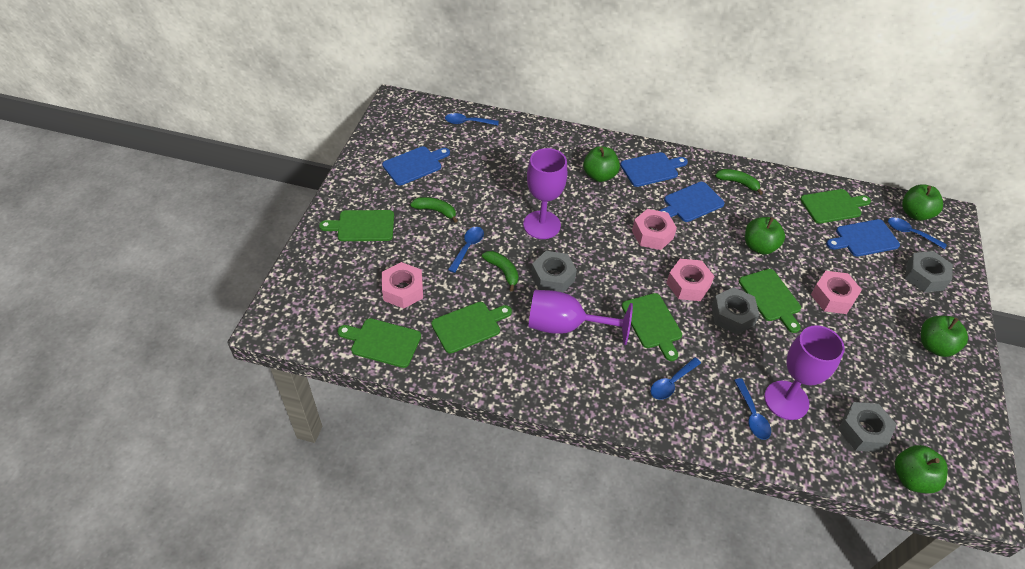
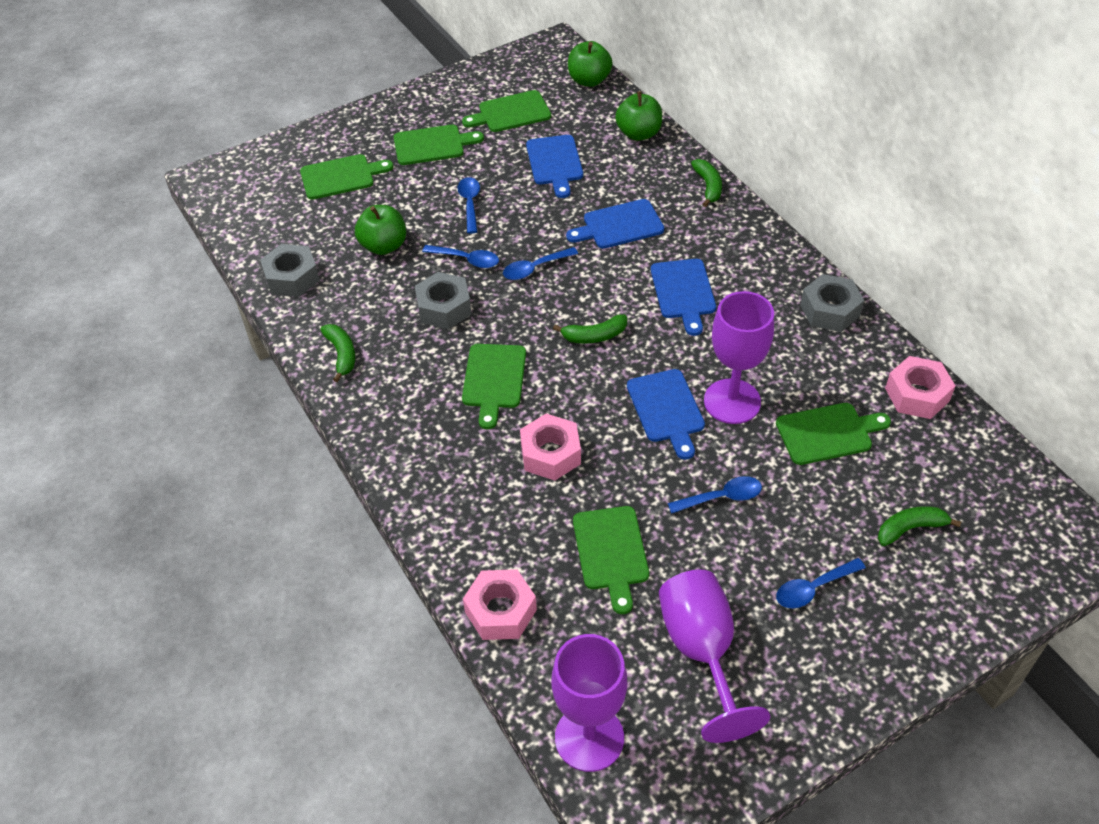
green apple: 5 -> 3
green banana: 3 -> 4
grey nut: 4 -> 3
pink nut: 4 -> 3

